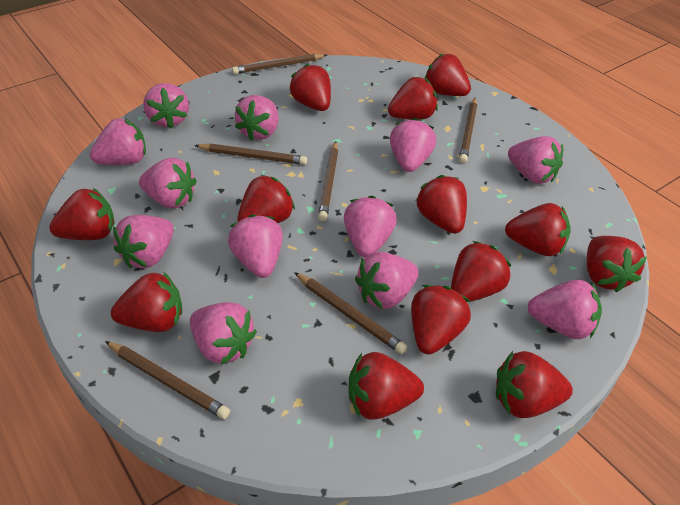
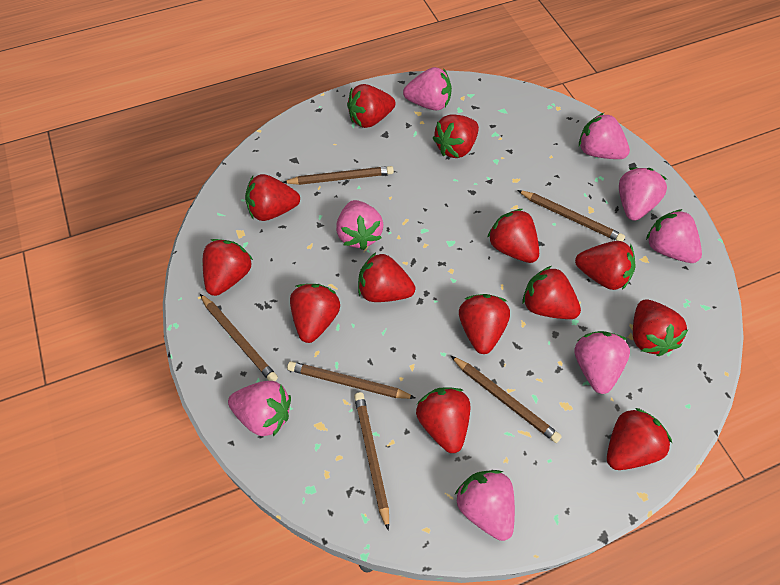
pink strawberry: 12 -> 8

